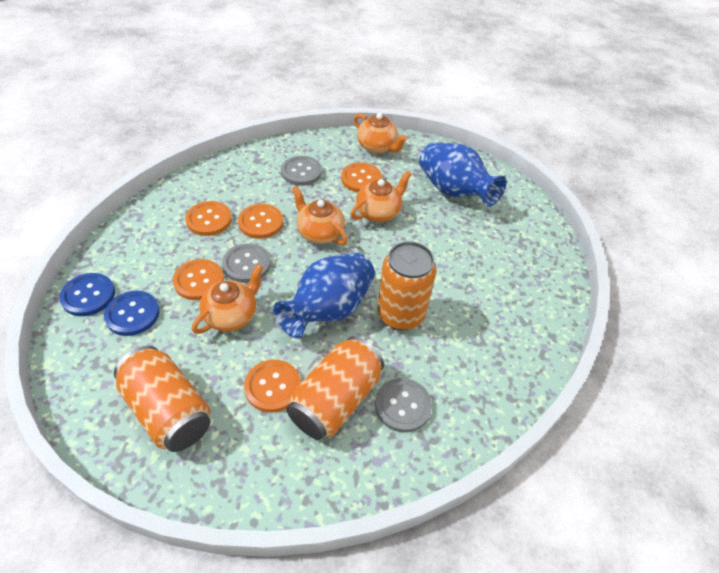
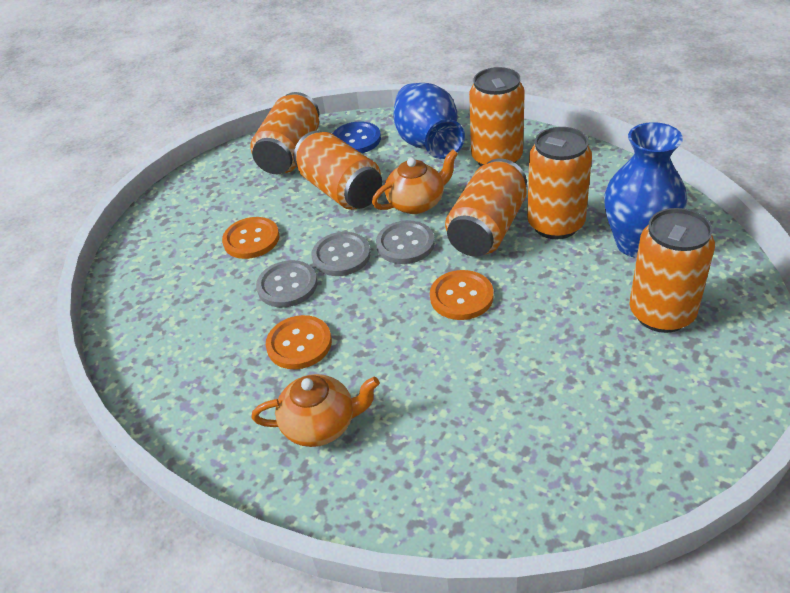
blue button: 2 -> 1
orange button: 5 -> 3
orange can: 3 -> 6
orange teapot: 4 -> 2

